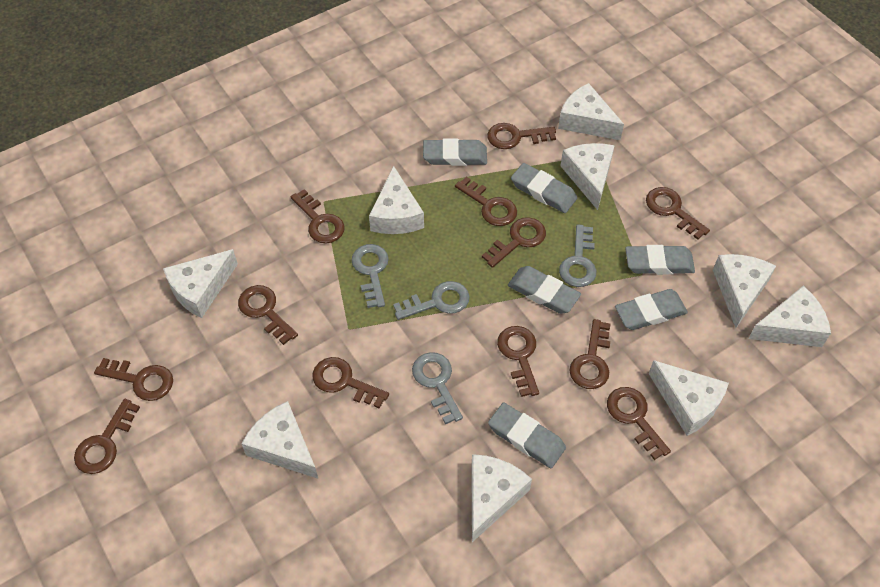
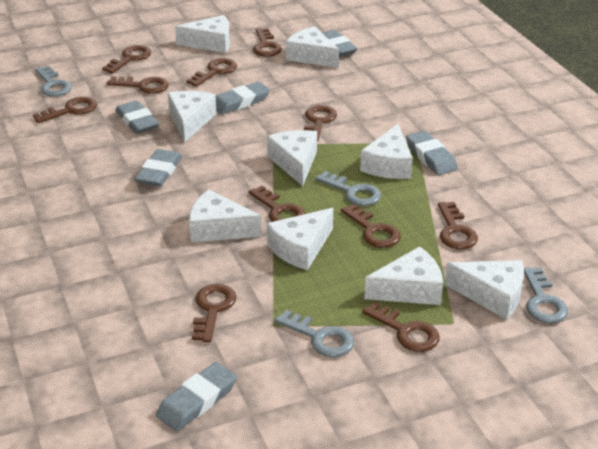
brown key: 12 -> 11

